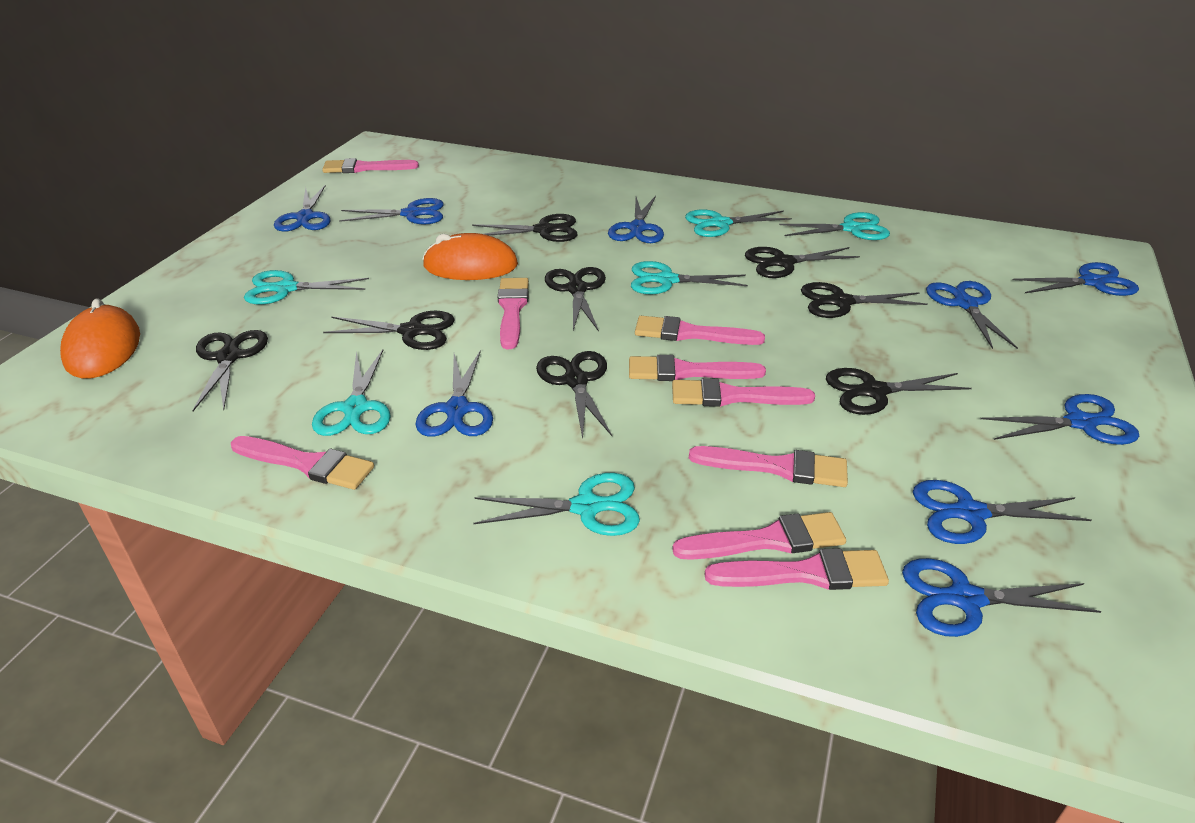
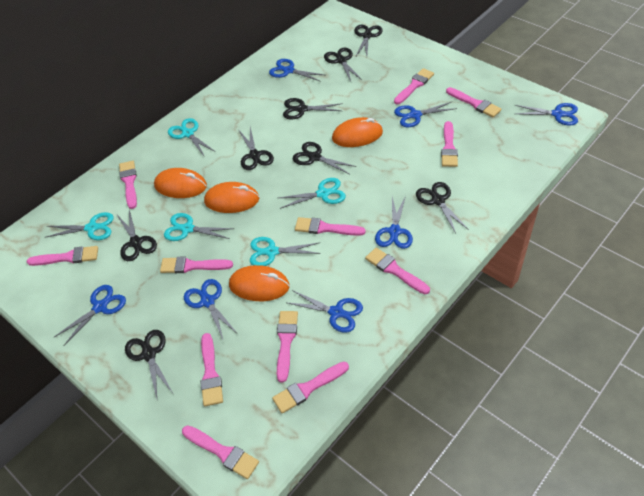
blue scissors: 9 -> 7
orange mouse: 2 -> 4
pink brush: 9 -> 12
turquoise scissors: 6 -> 5

